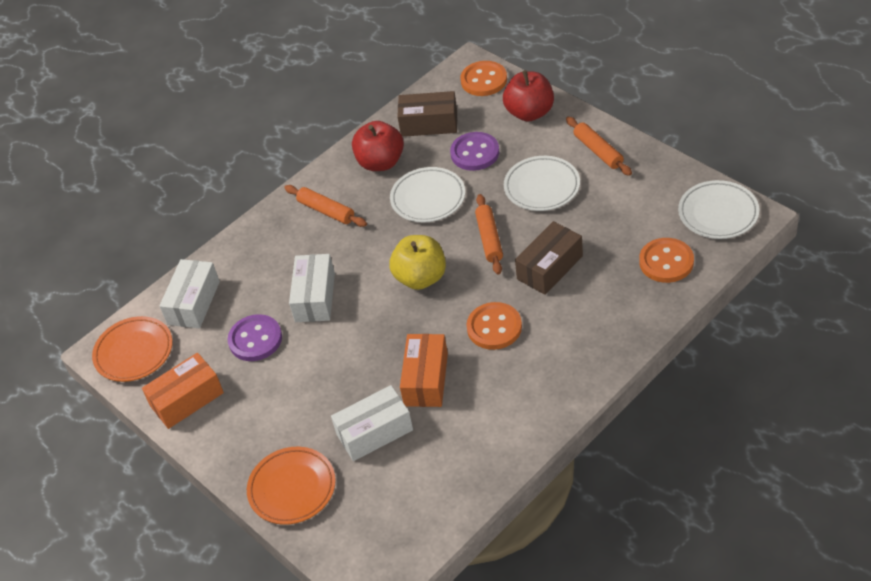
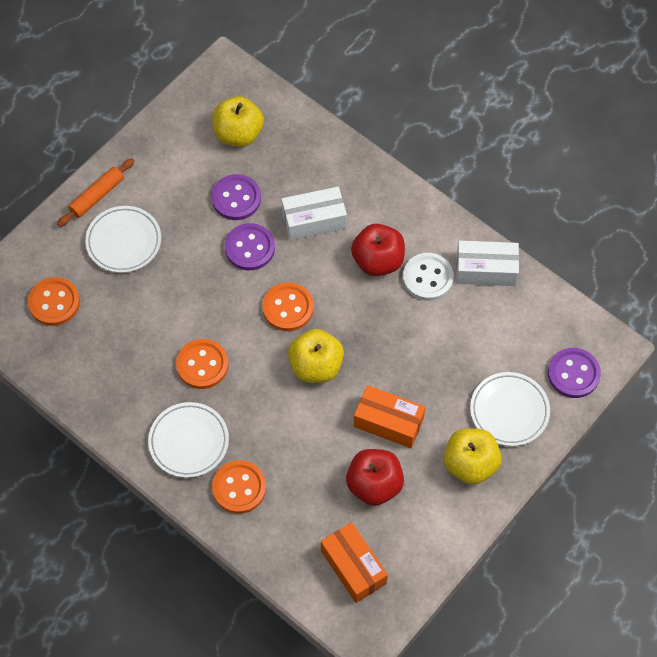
brown box: 2 -> 0
orange button: 3 -> 4
orange plate: 2 -> 0
orange rolling pin: 3 -> 1
purple button: 2 -> 3
white box: 3 -> 2
white button: 0 -> 1
yellow apple: 1 -> 3

